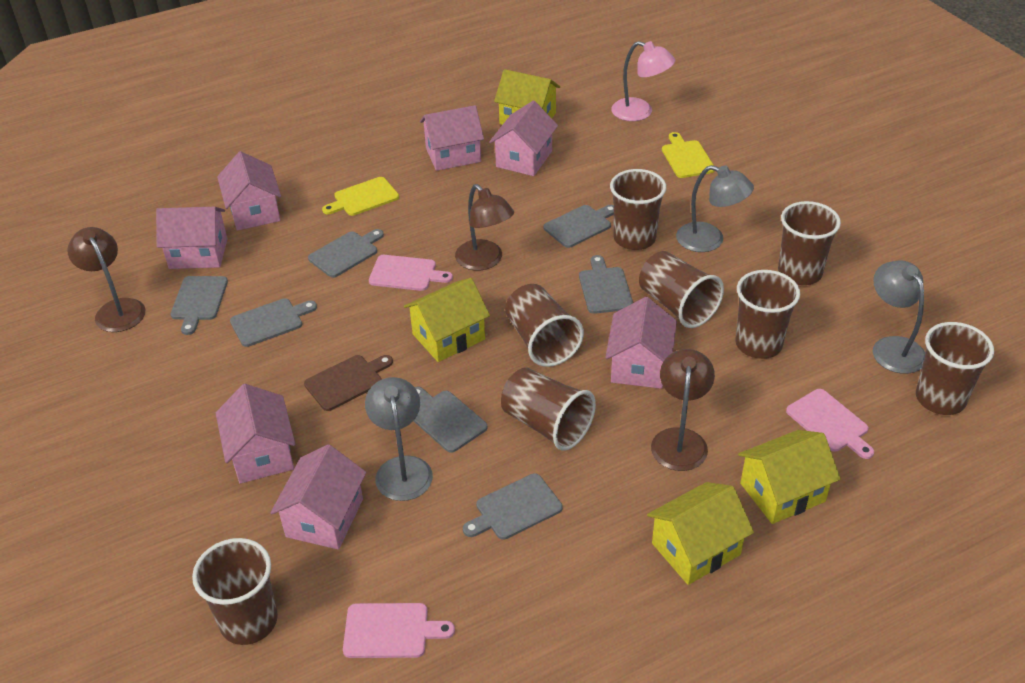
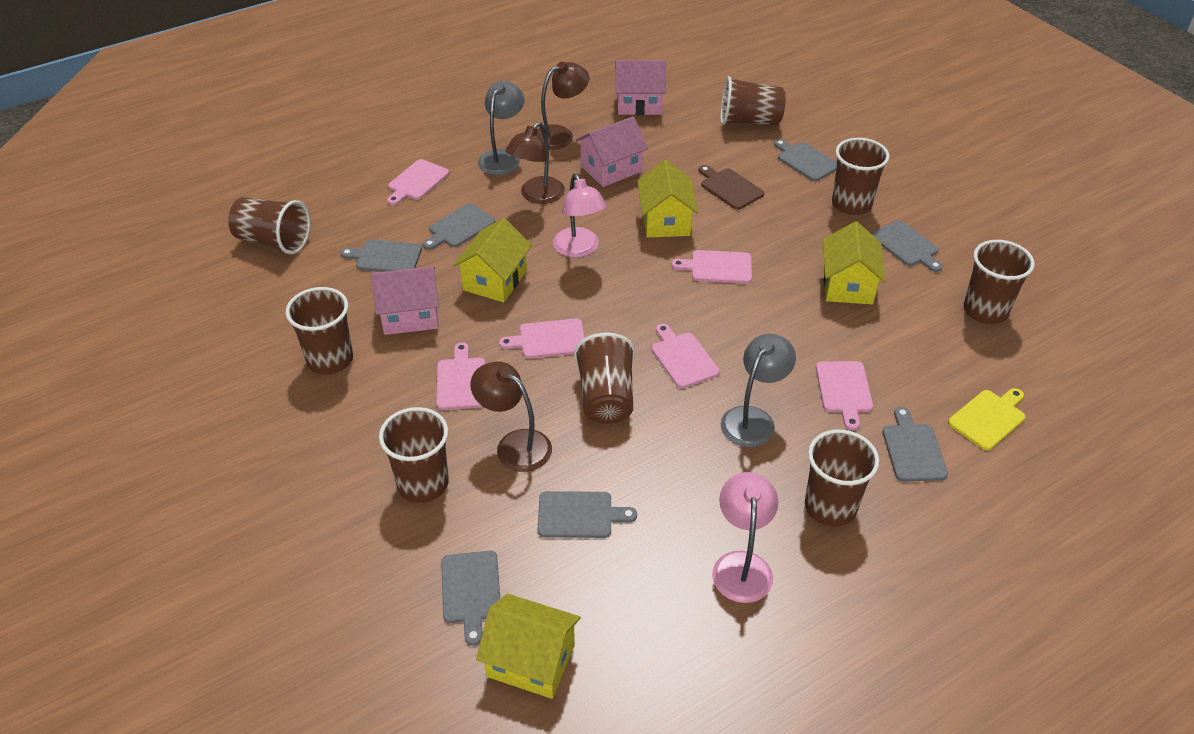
grey lamp: 3 -> 2
pink cutting board: 3 -> 6
pink house: 7 -> 3
pink lamp: 1 -> 2
yellow cutting board: 2 -> 1

